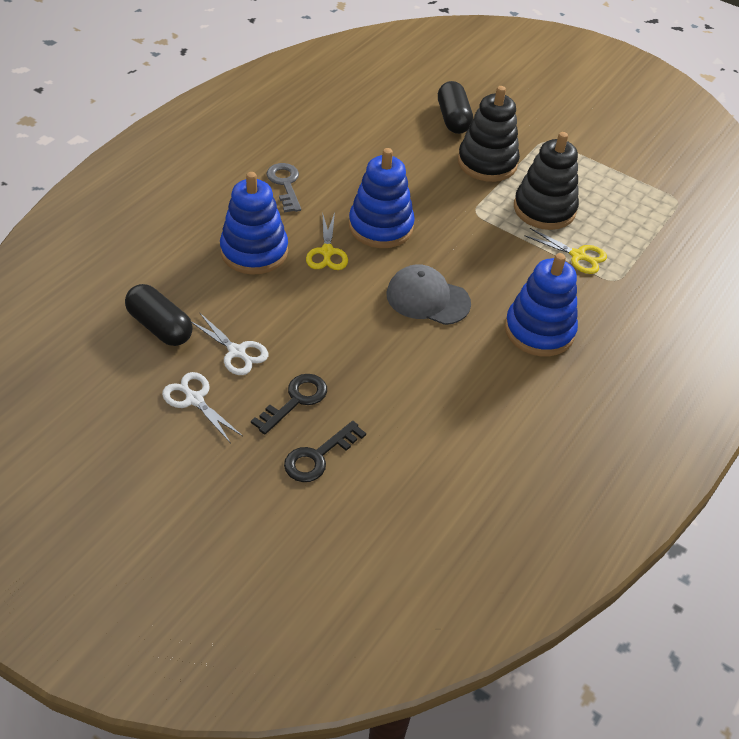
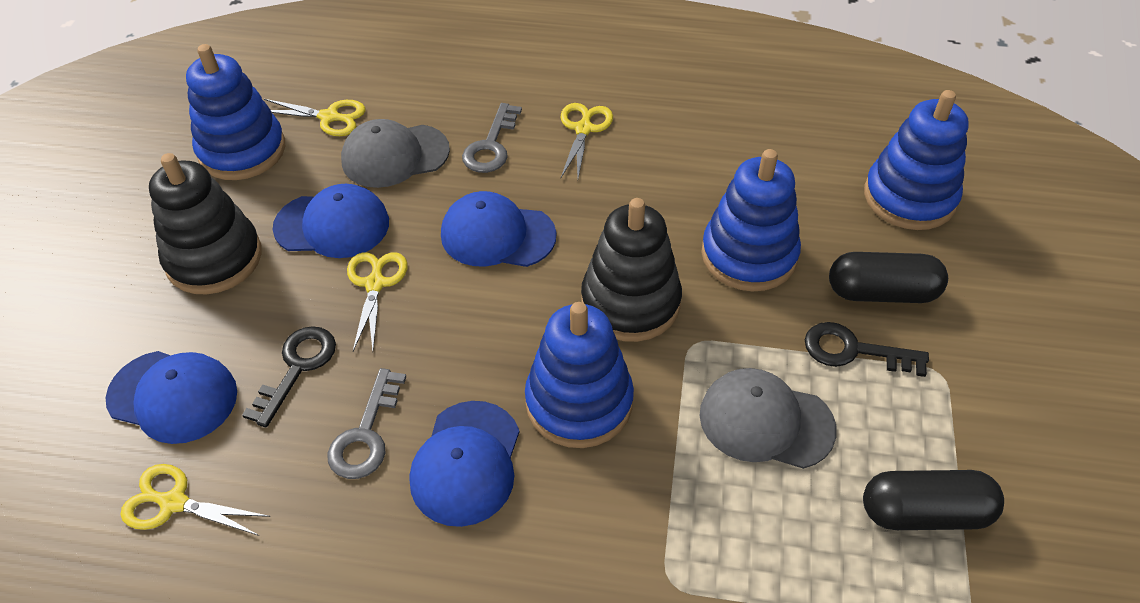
blue cap: 0 -> 4
blue stacking toy: 3 -> 4
grey cap: 1 -> 2
grey key: 1 -> 2
white scissors: 2 -> 0
yellow scissors: 2 -> 4

